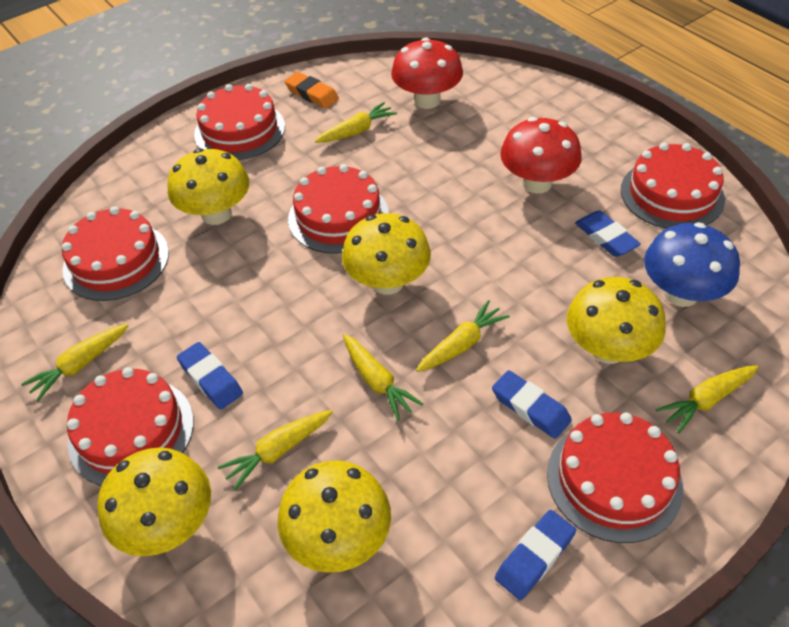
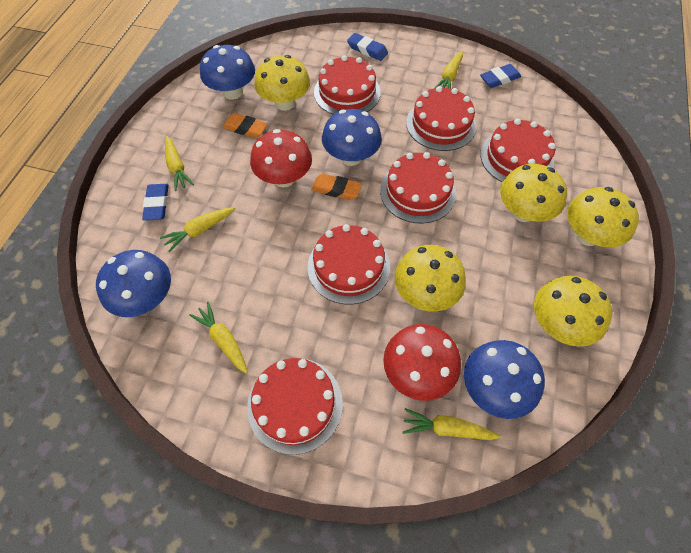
blue eraser: 4 -> 3
blue mushroom: 1 -> 4
orange eraser: 1 -> 2
yellow carrot: 6 -> 5

